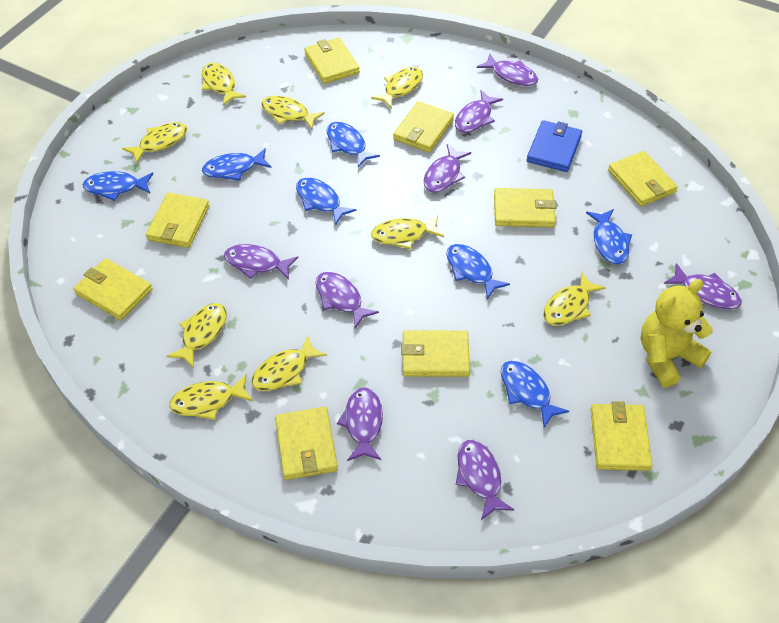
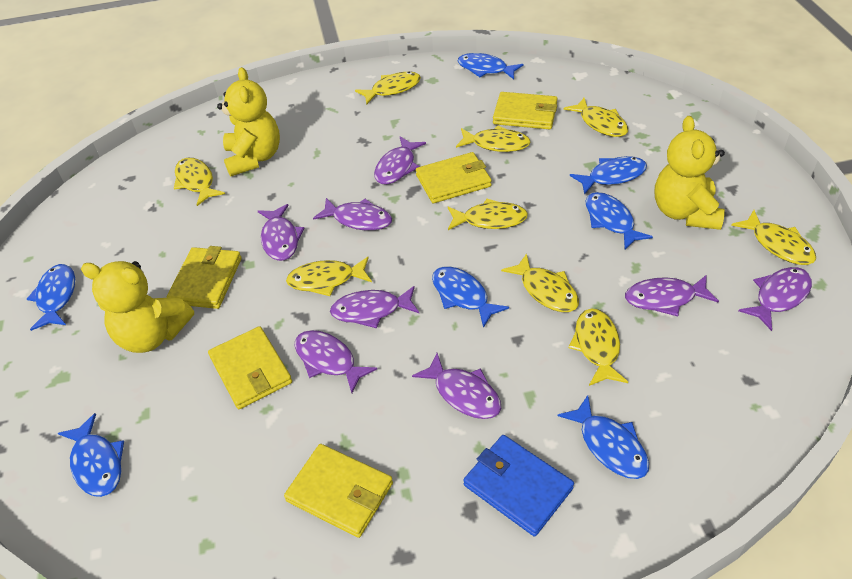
yellow teddy bear: 1 -> 3
yellow wallet: 9 -> 5

